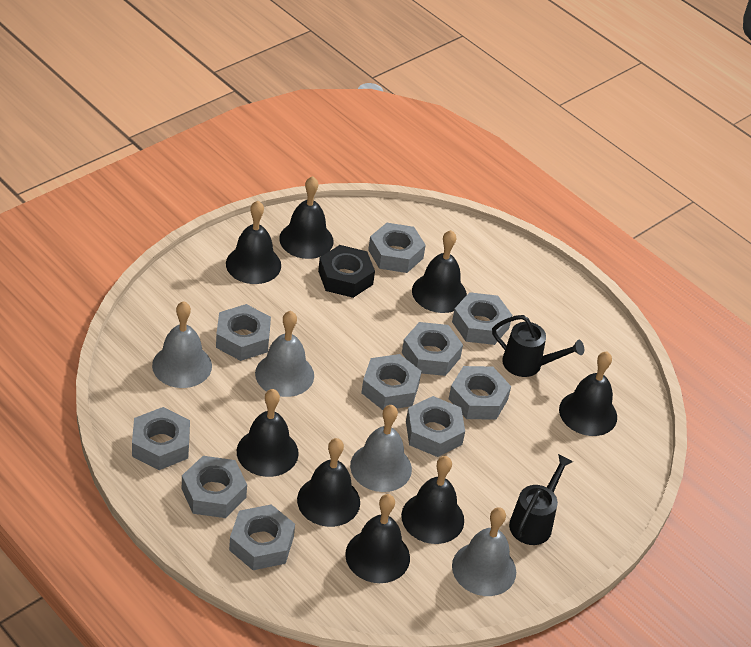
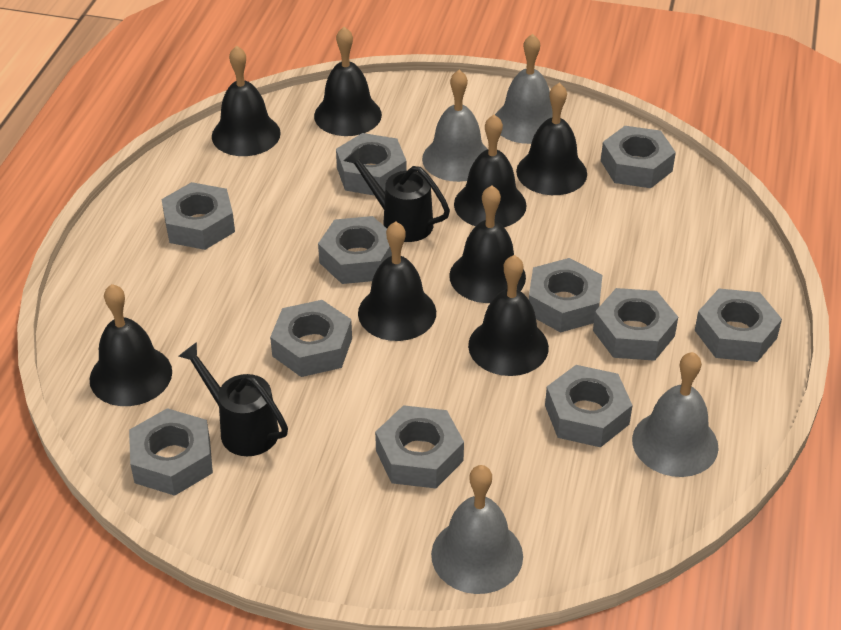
black nut: 1 -> 0
grey nut: 10 -> 11

